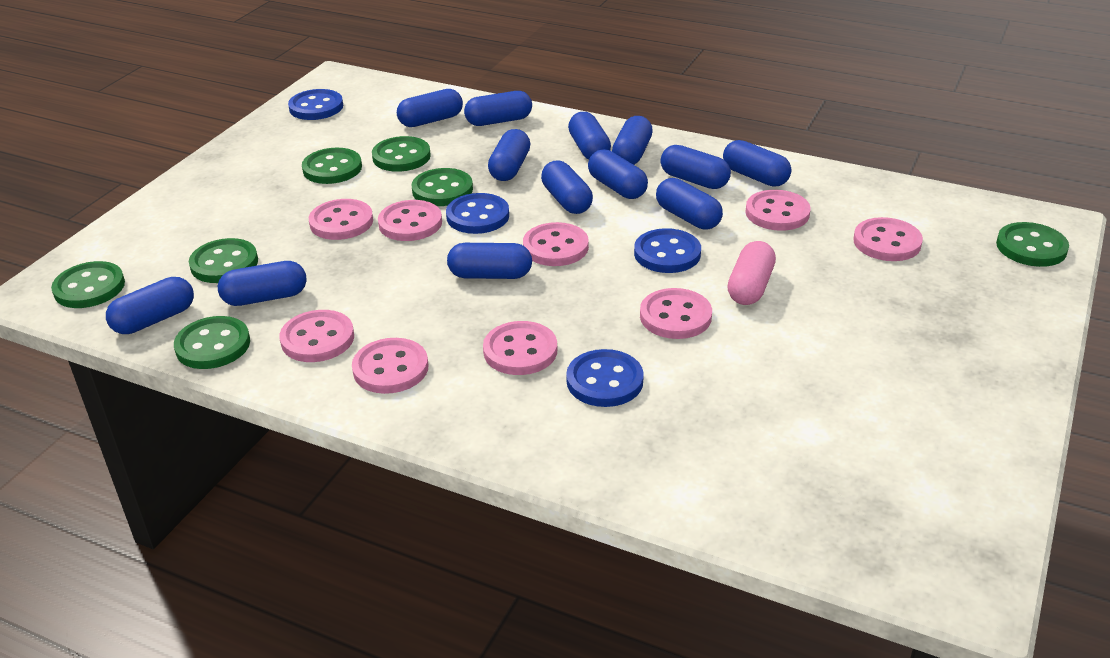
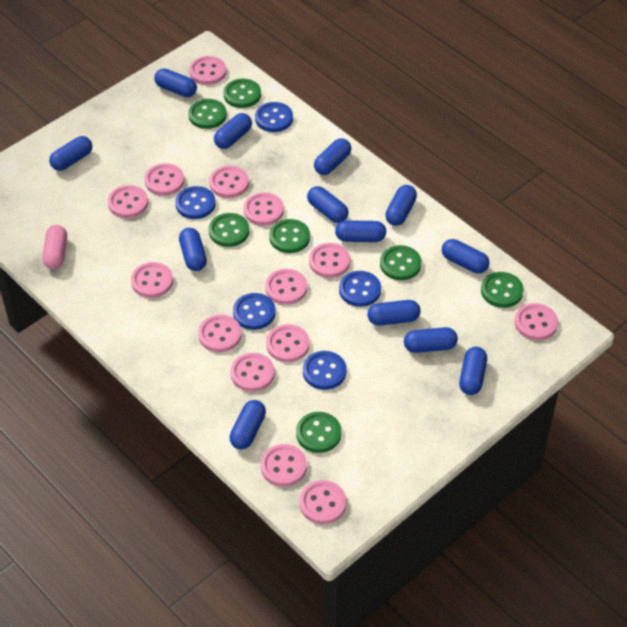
blue button: 4 -> 5
pink button: 9 -> 14

